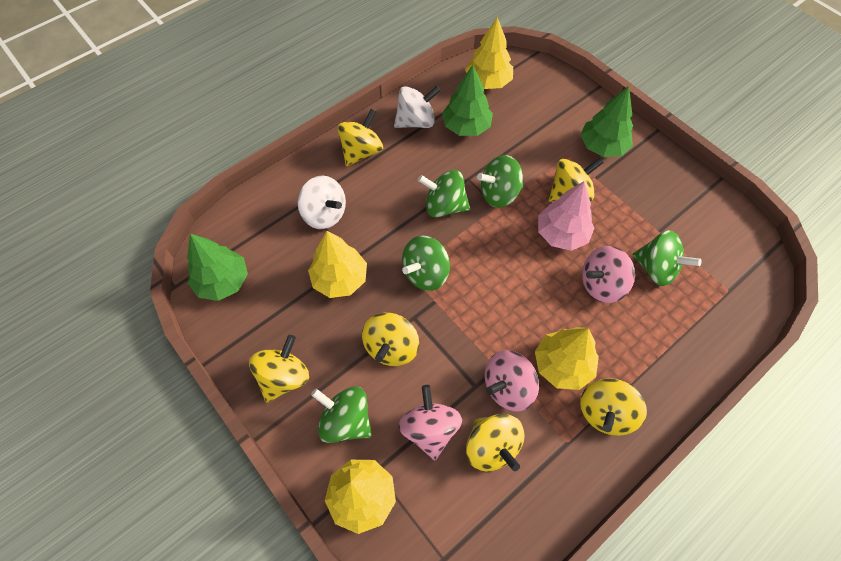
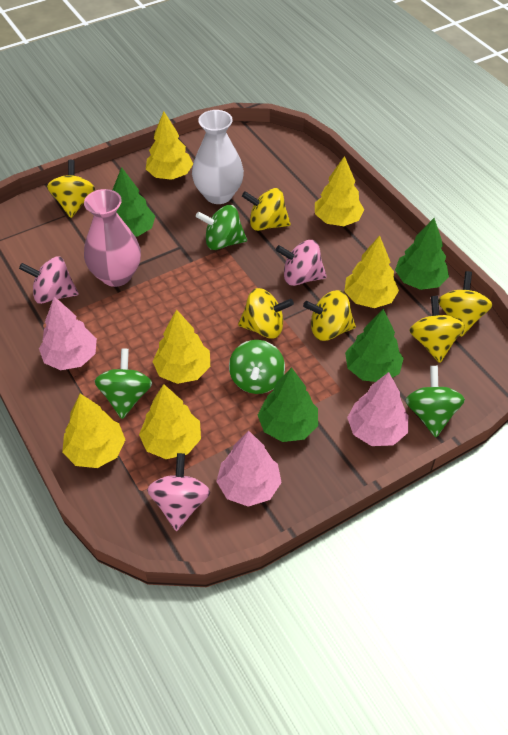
green spinning top: 5 -> 4
green tree: 3 -> 4
pink tree: 1 -> 3
pink vase: 0 -> 1
white spinning top: 2 -> 0
white vase: 0 -> 1
yellow tree: 4 -> 6

